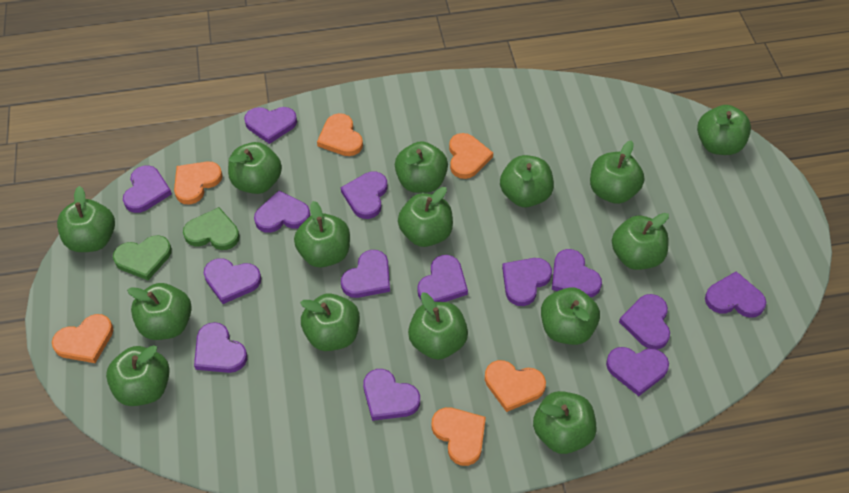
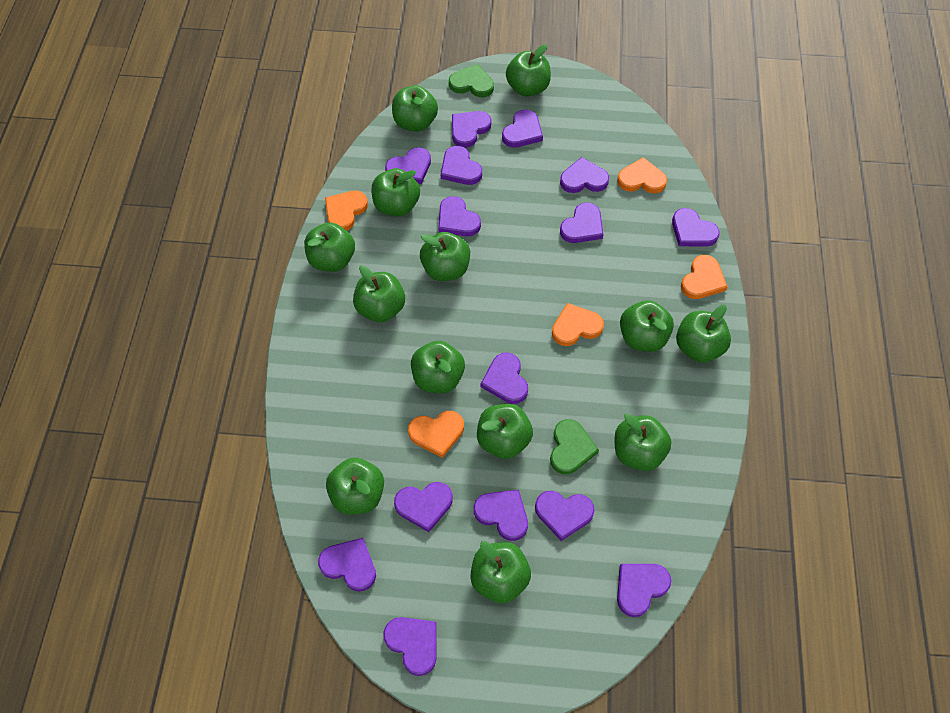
green apple: 15 -> 13
orange heart: 6 -> 5
purple heart: 14 -> 15

